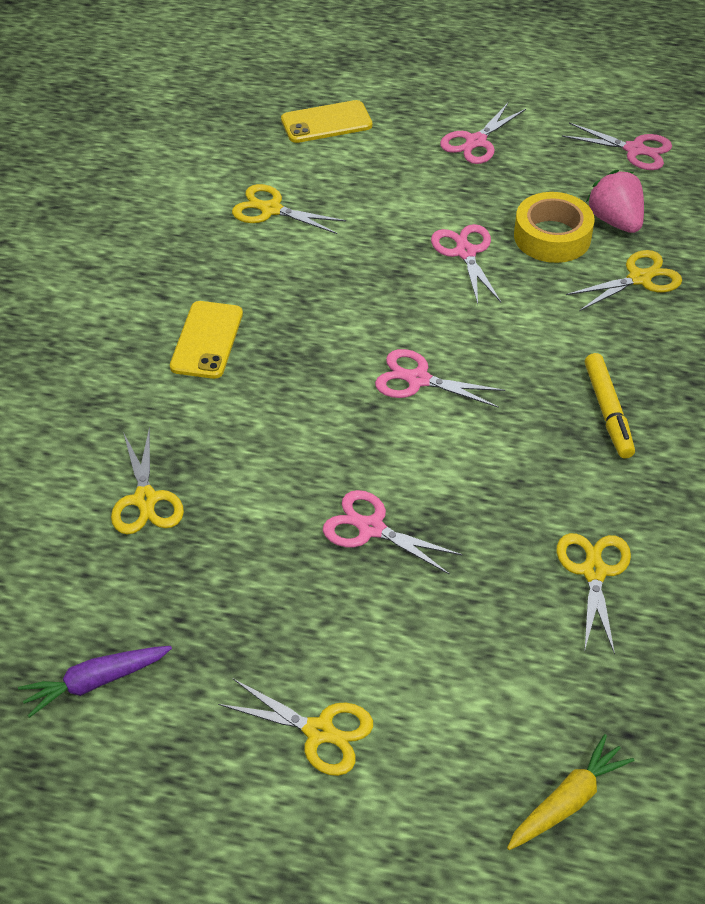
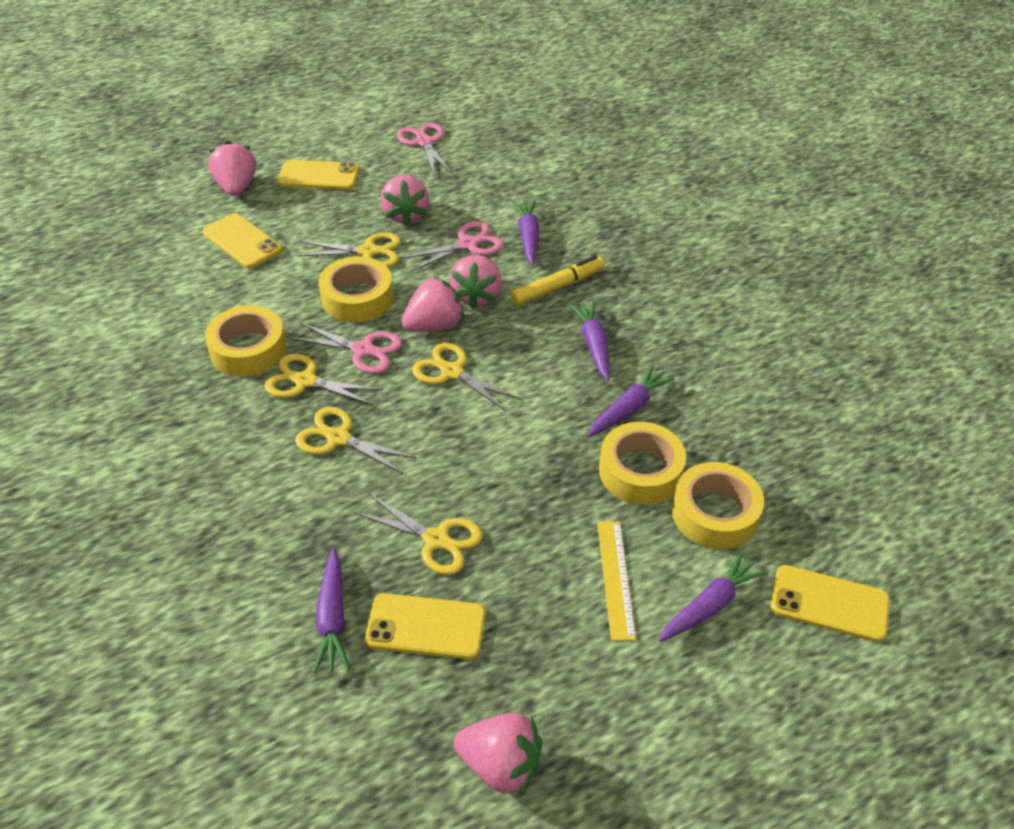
pink scissors: 5 -> 3
pink strawberry: 1 -> 5
purple carrot: 1 -> 5
yellow carrot: 1 -> 0
yellow phone: 2 -> 4
yellow ruler: 0 -> 1
yellow tape: 1 -> 4

